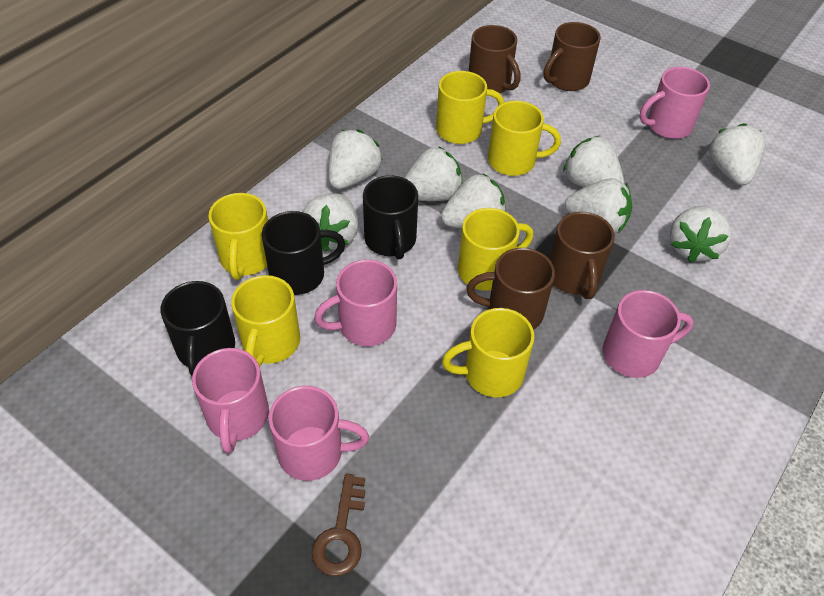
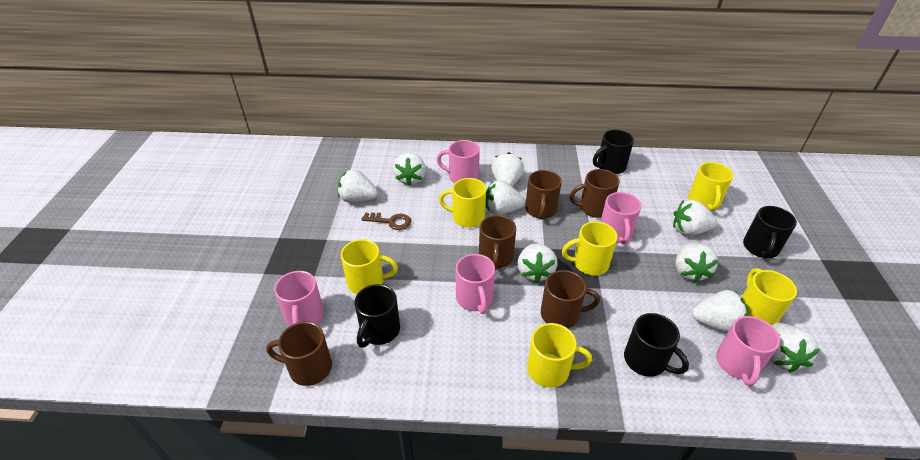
black mug: 3 -> 4
brown mug: 4 -> 5
white strawberry: 8 -> 9

